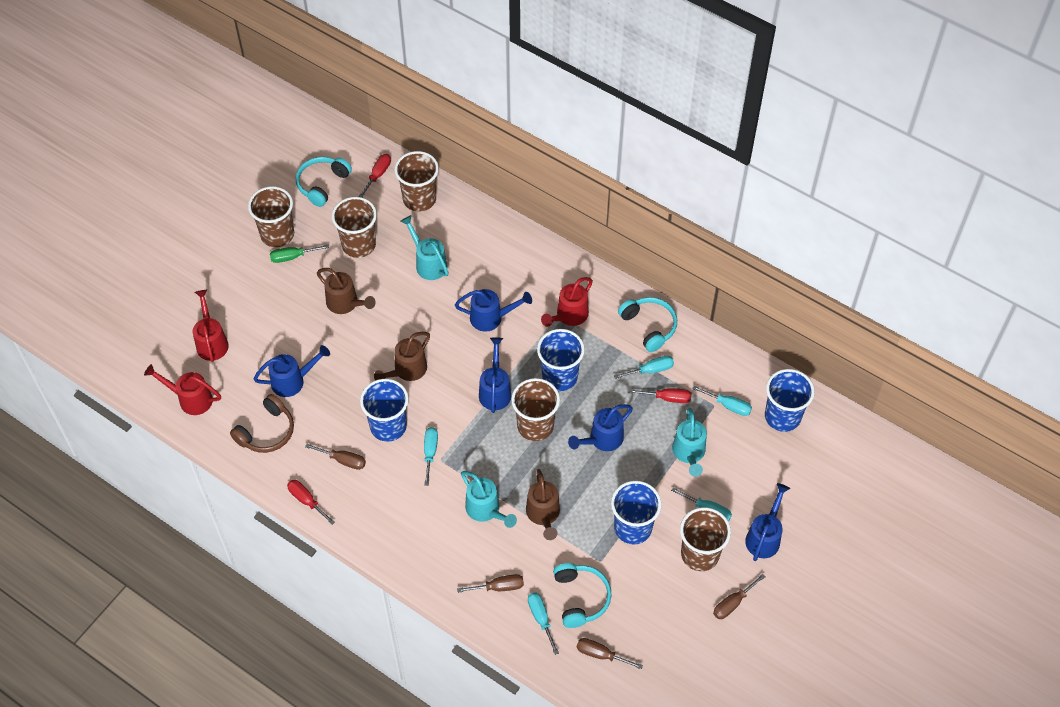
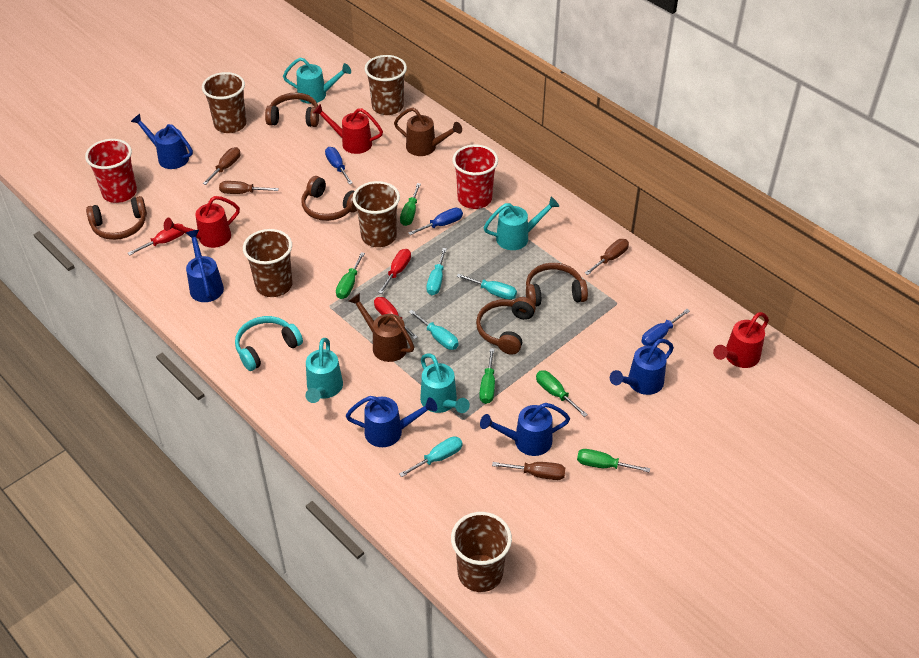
blue cup: 4 -> 0
blue screwdriver: 0 -> 3
brown headphones: 1 -> 5
brown watering can: 3 -> 2
green screwdriver: 1 -> 5
red cup: 0 -> 2
turquoise headphones: 3 -> 1
turquoise screwdriver: 5 -> 4
turquoise watering can: 3 -> 4

